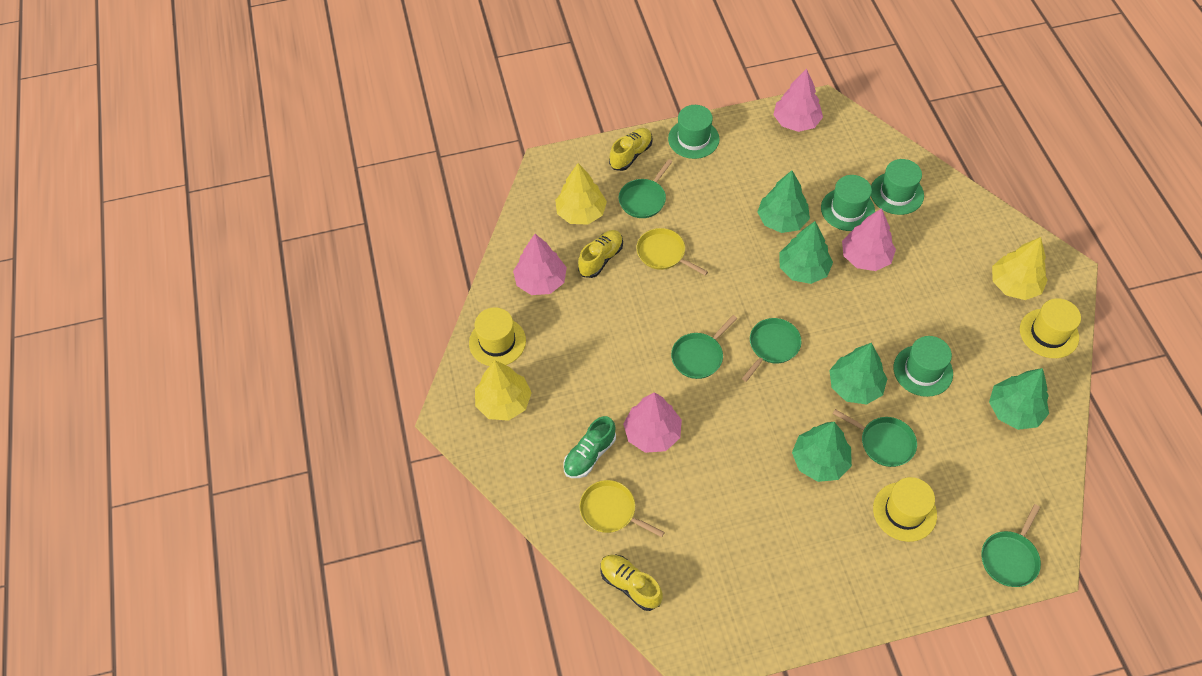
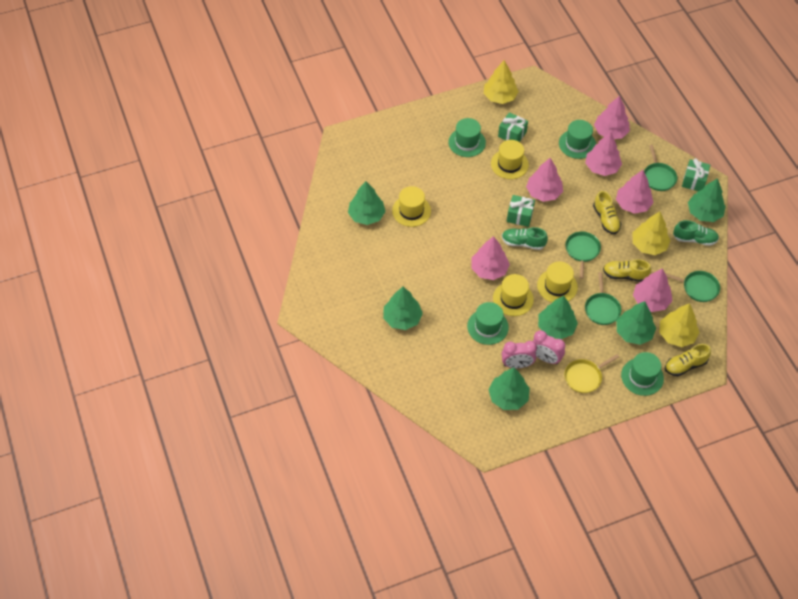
green gift: 0 -> 3
green pan: 5 -> 4
green shoe: 1 -> 2
green tree: 5 -> 6
pink clock: 0 -> 2
pink tree: 4 -> 6
yellow hat: 3 -> 4
yellow pan: 2 -> 1

